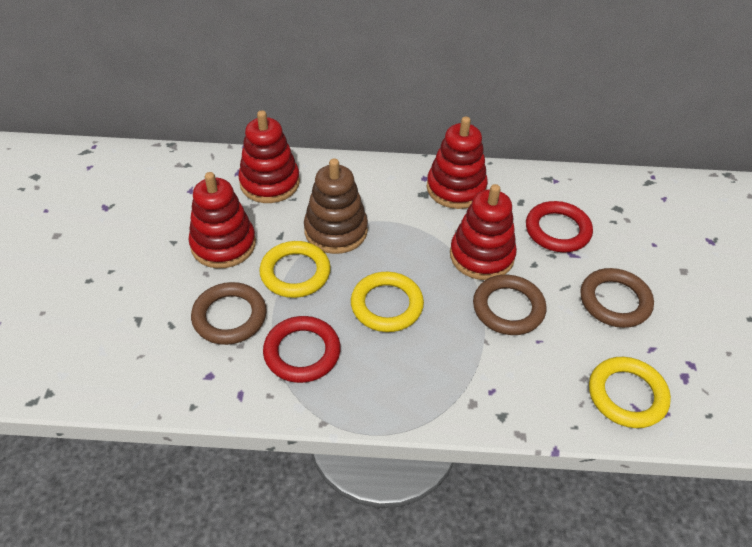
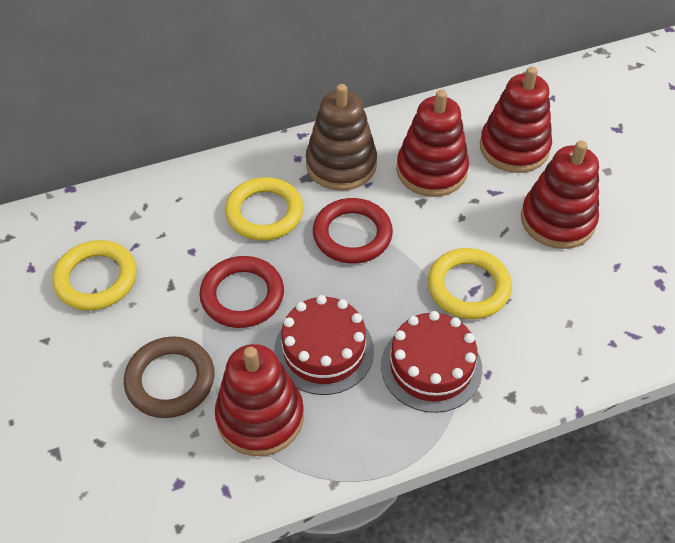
brown ring: 3 -> 1
red cake: 0 -> 2

